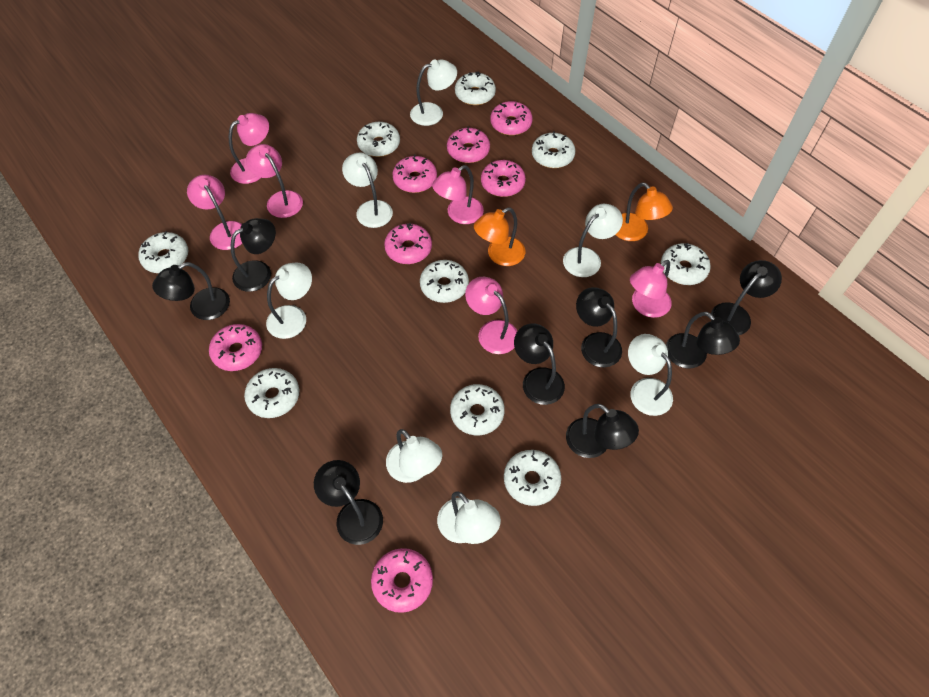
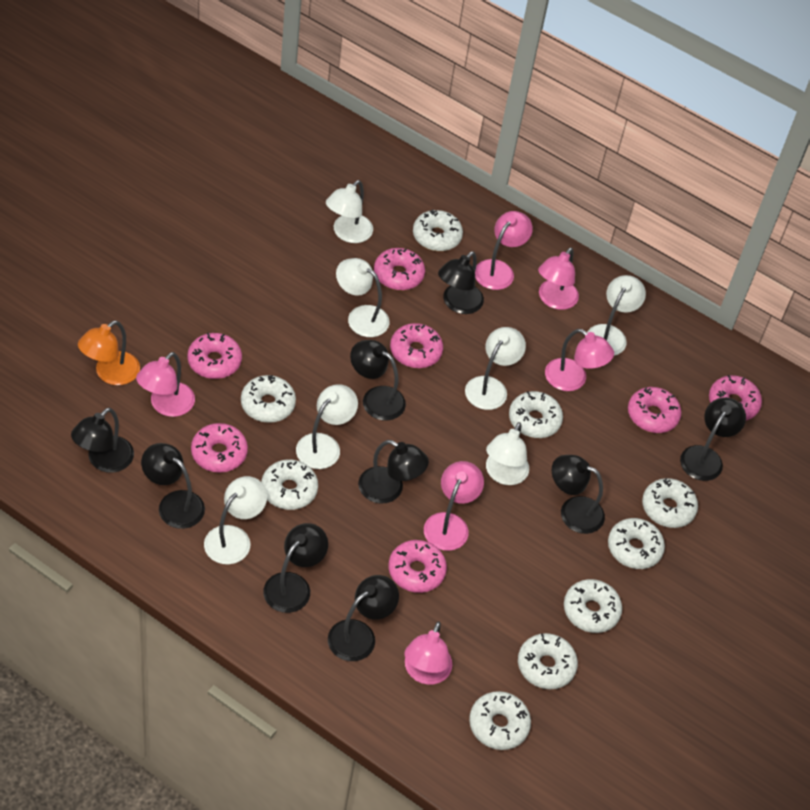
black lamp: 8 -> 9
orange lamp: 2 -> 1

